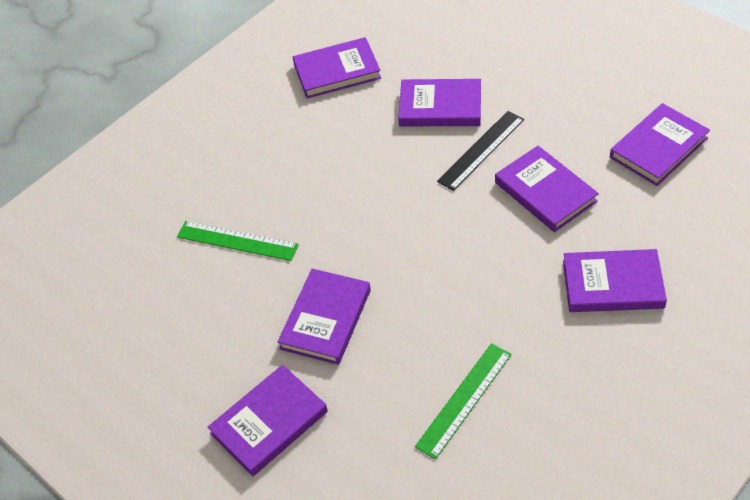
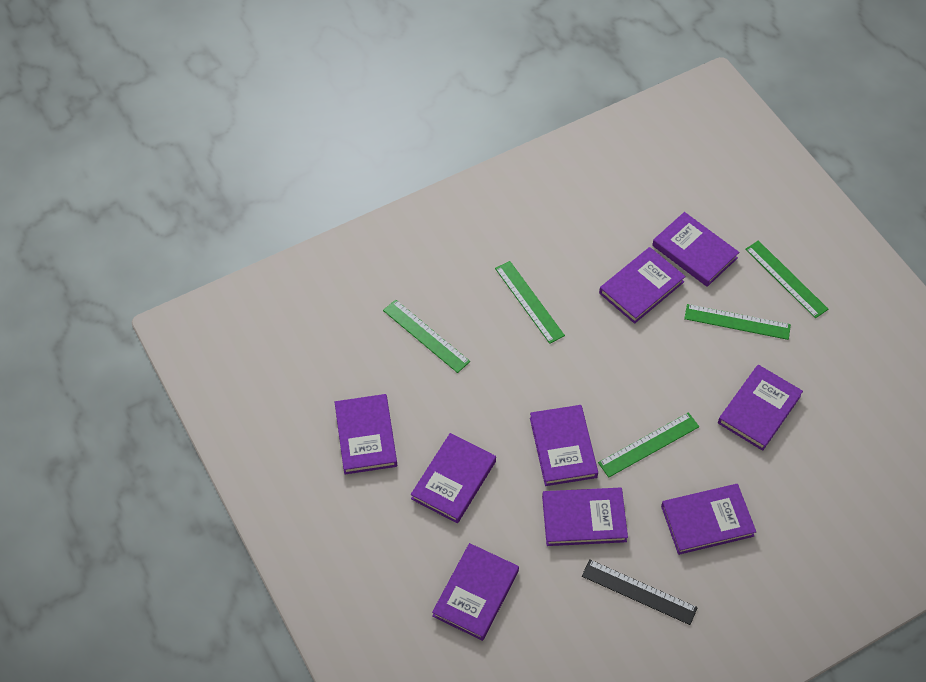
green ruler: 2 -> 5
purple book: 7 -> 9

